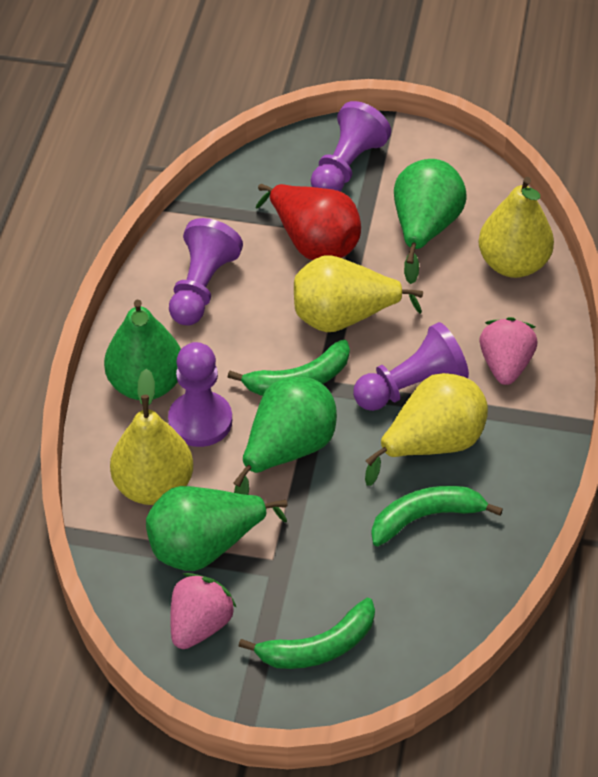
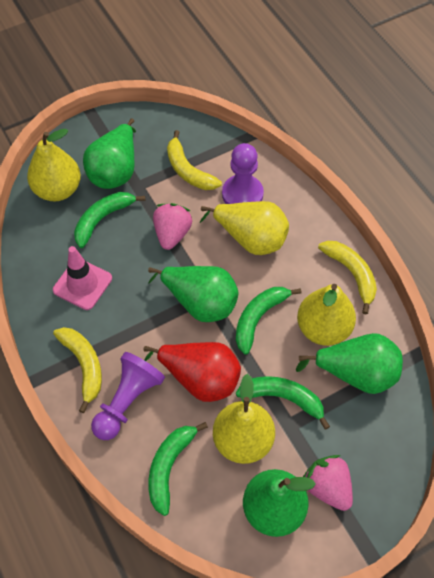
green banana: 3 -> 4
pink traffic cone: 0 -> 1
purple pawn: 4 -> 2
yellow banana: 0 -> 3

